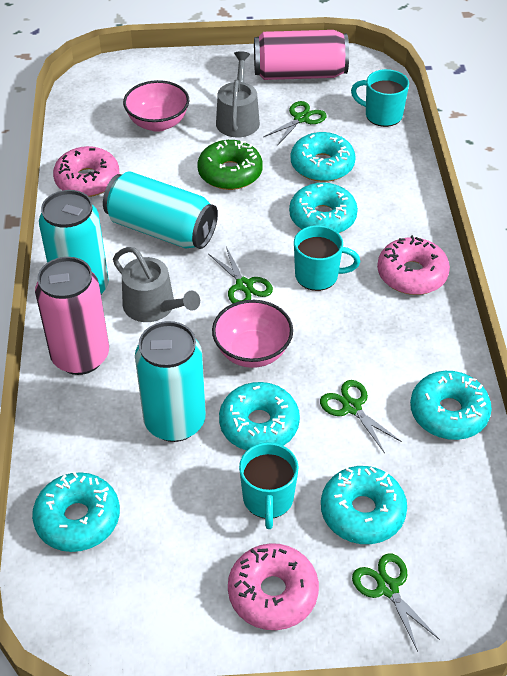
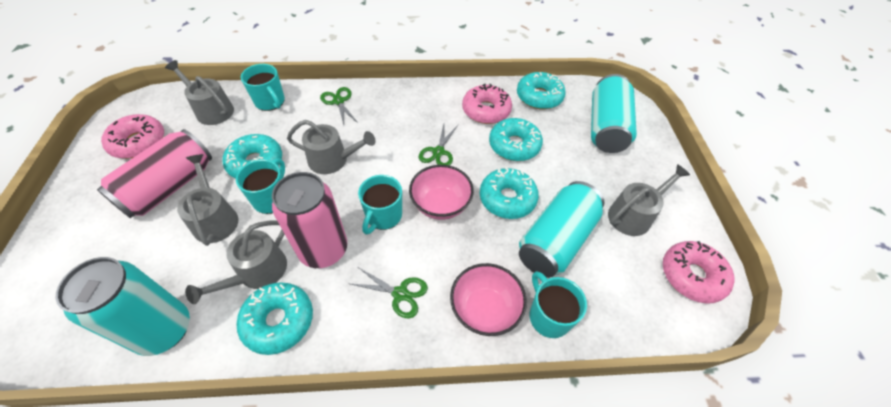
green donut: 1 -> 0
green scissors: 4 -> 3
grey watering can: 2 -> 5
turquoise donut: 6 -> 5
turquoise mug: 3 -> 4

